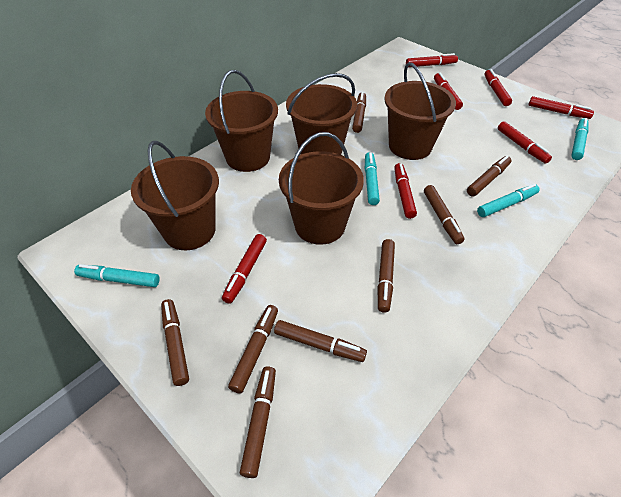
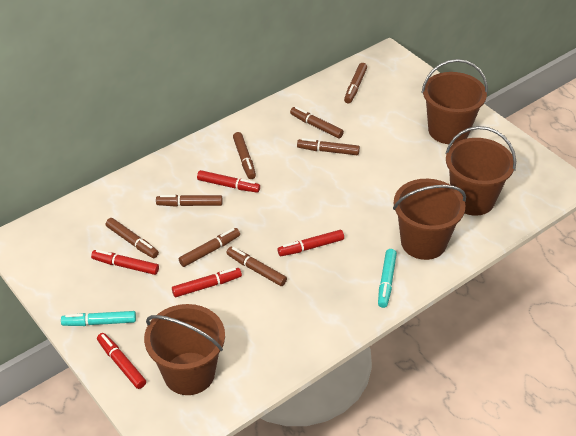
brown bucket: 5 -> 4
red marker: 7 -> 5
turquoise marker: 4 -> 2

